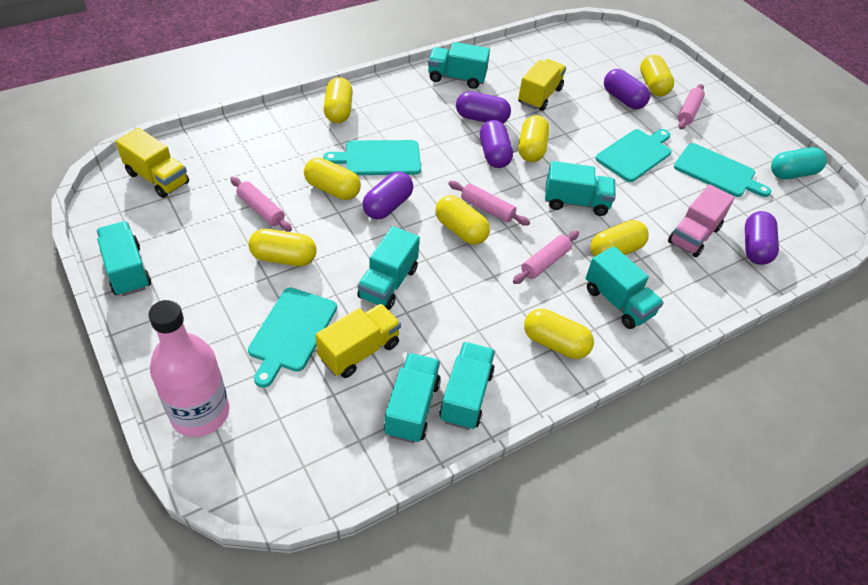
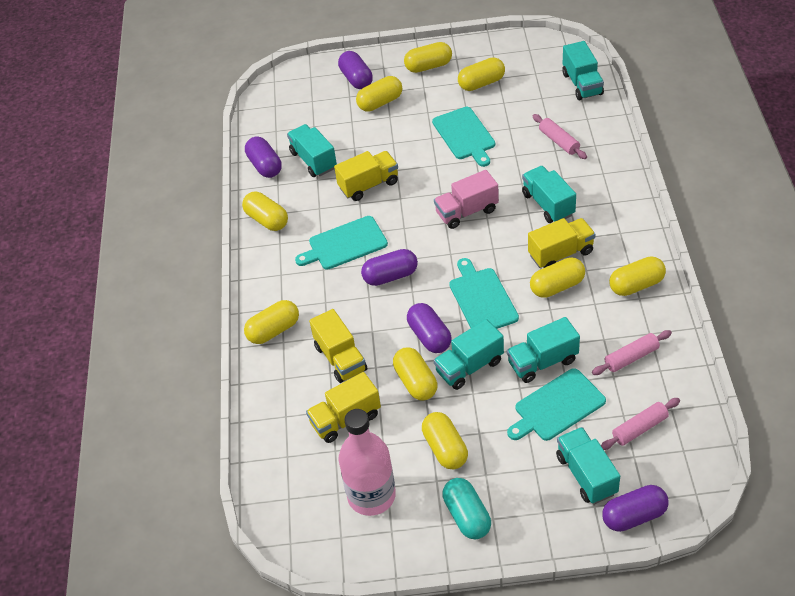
pink rolling pin: 4 -> 3
turquoise truck: 7 -> 6
yellow capsule: 8 -> 9
yellow truck: 3 -> 4

